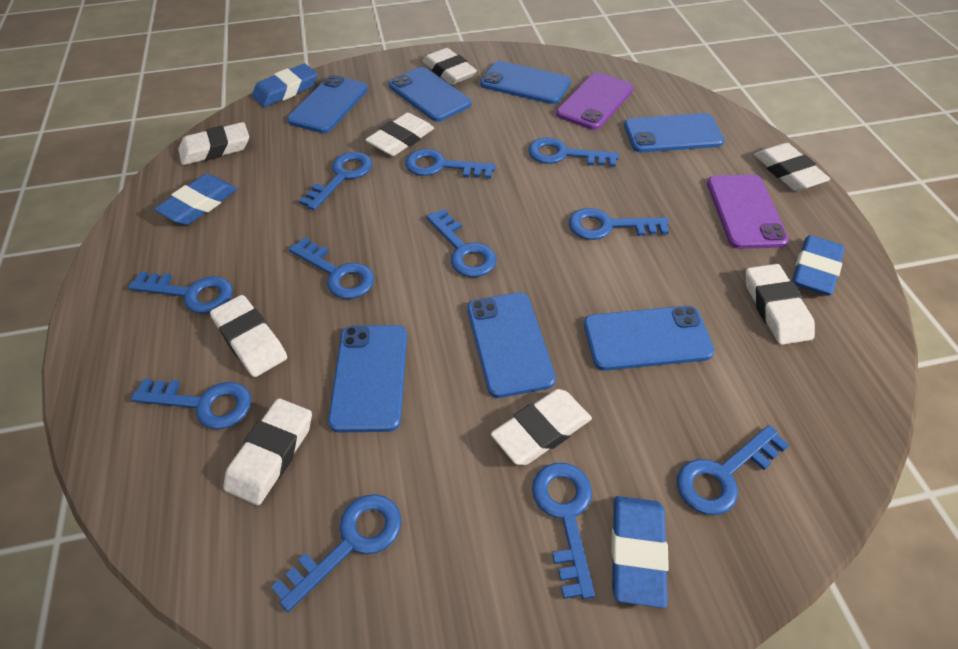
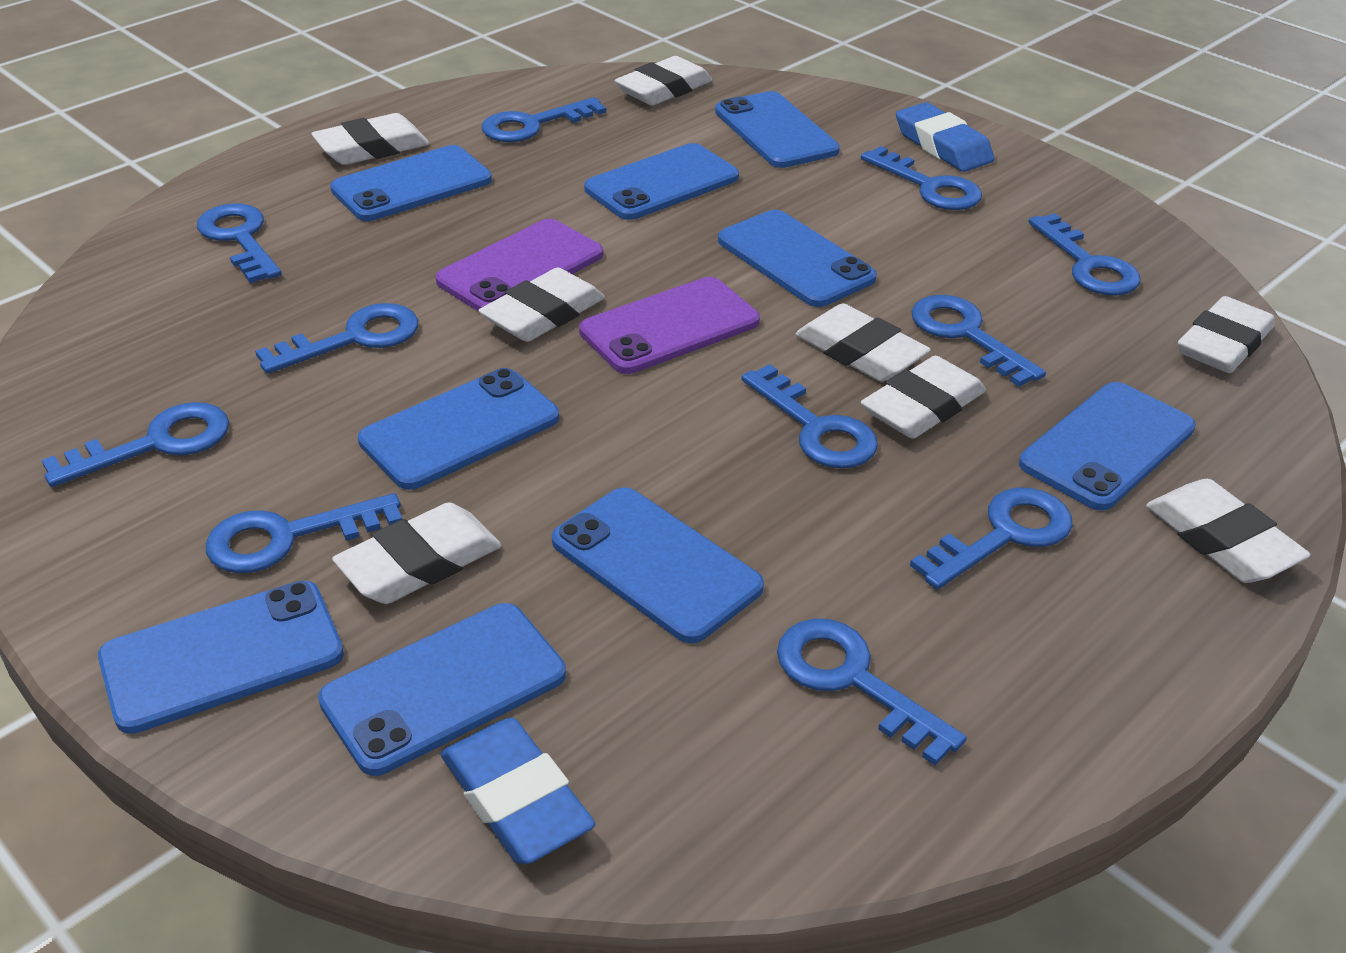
blue eraser: 4 -> 2
blue phone: 7 -> 9

